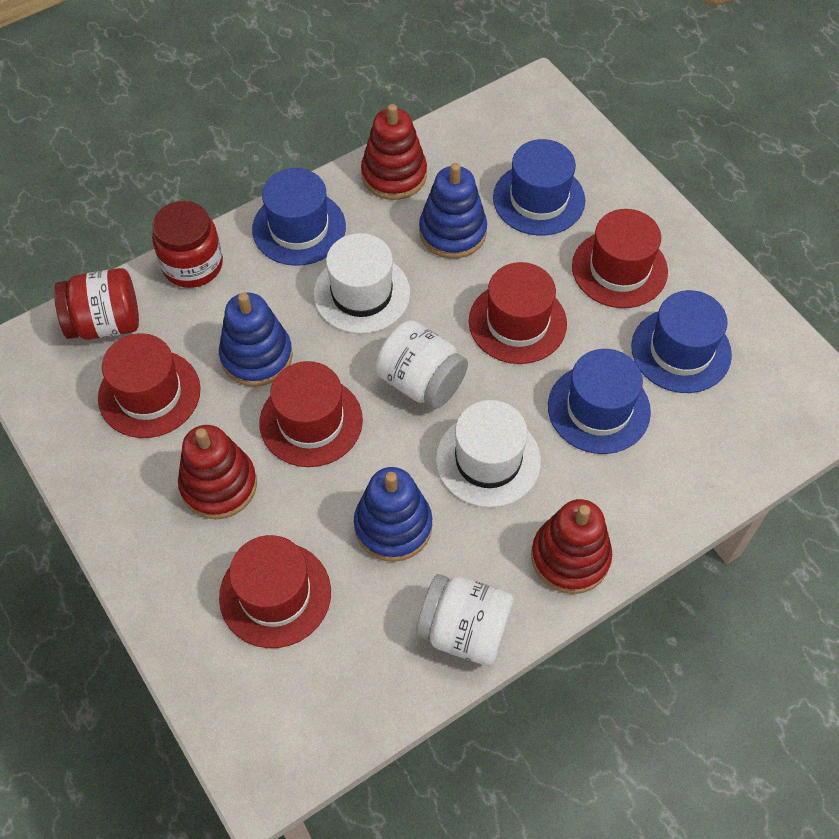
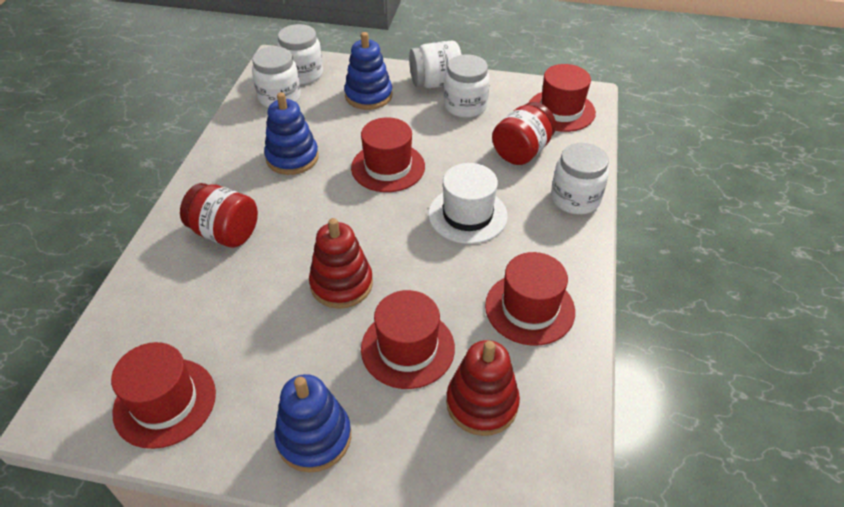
blue hat: 4 -> 0
red stacking toy: 3 -> 2
white hat: 2 -> 1
white jar: 2 -> 5

